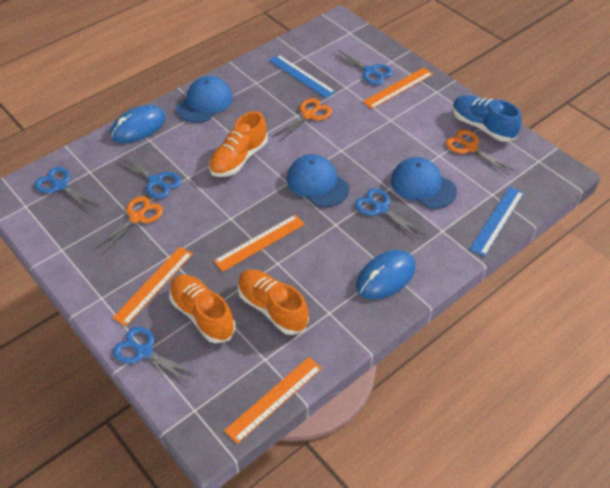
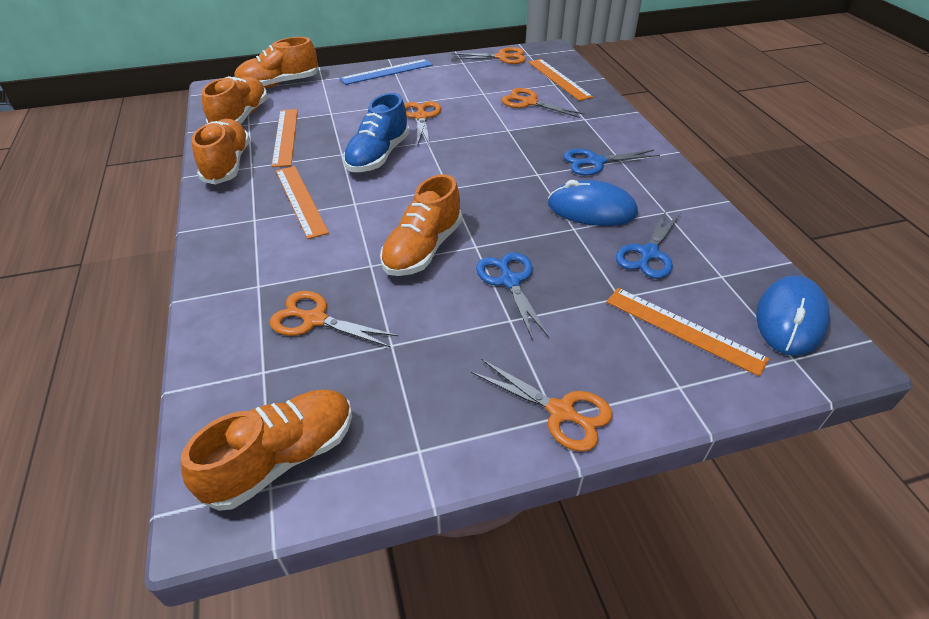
blue cap: 3 -> 0
blue ruler: 2 -> 1
blue scissors: 5 -> 3
orange scissors: 3 -> 5
orange shoe: 3 -> 5

